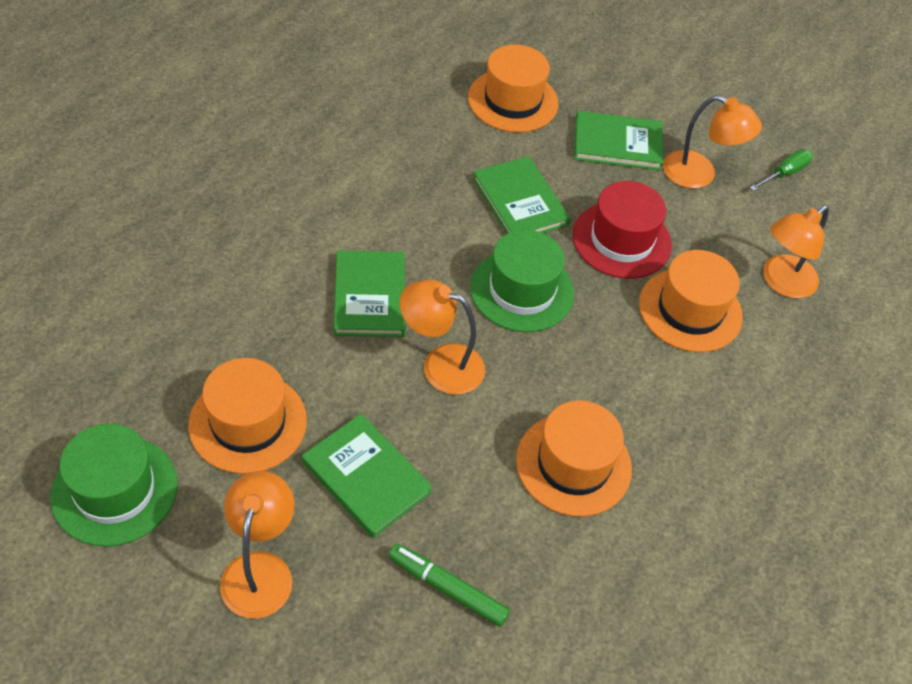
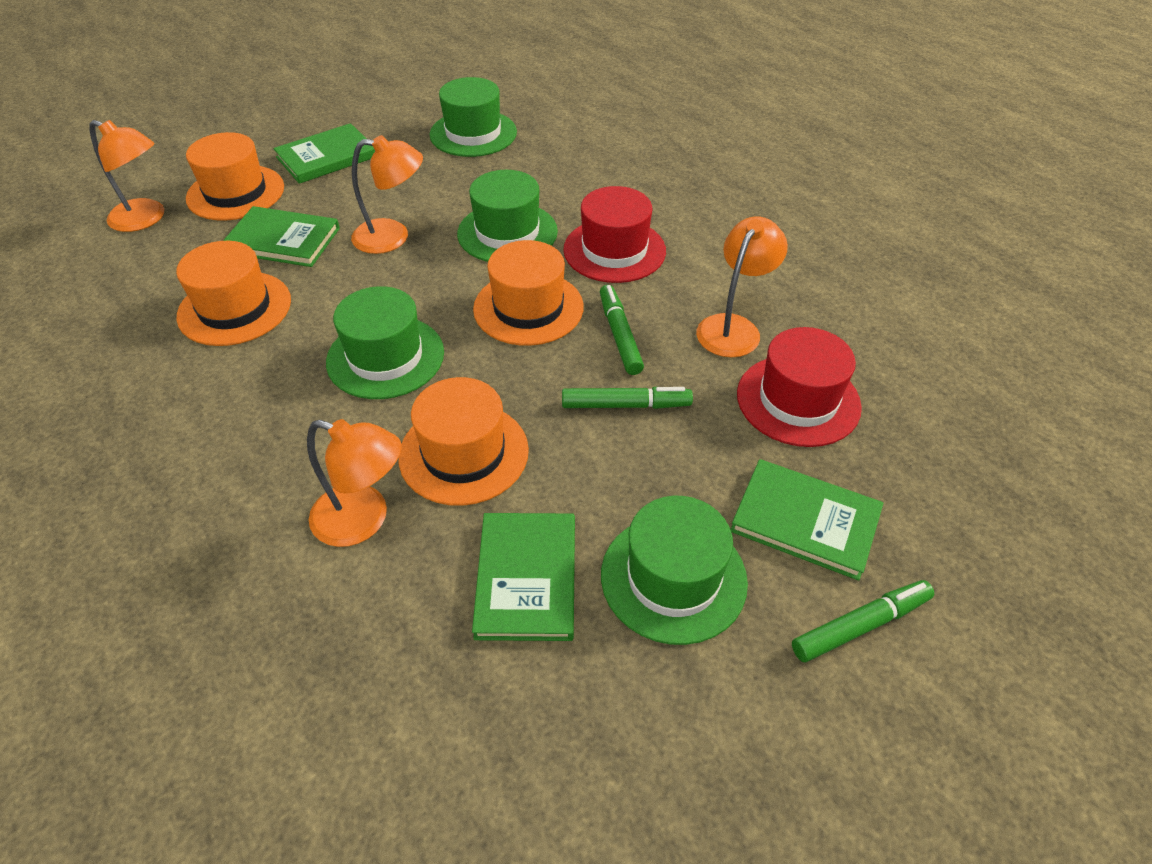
green hat: 2 -> 4
green marker: 1 -> 3
green screwdriver: 1 -> 0
red hat: 1 -> 2

